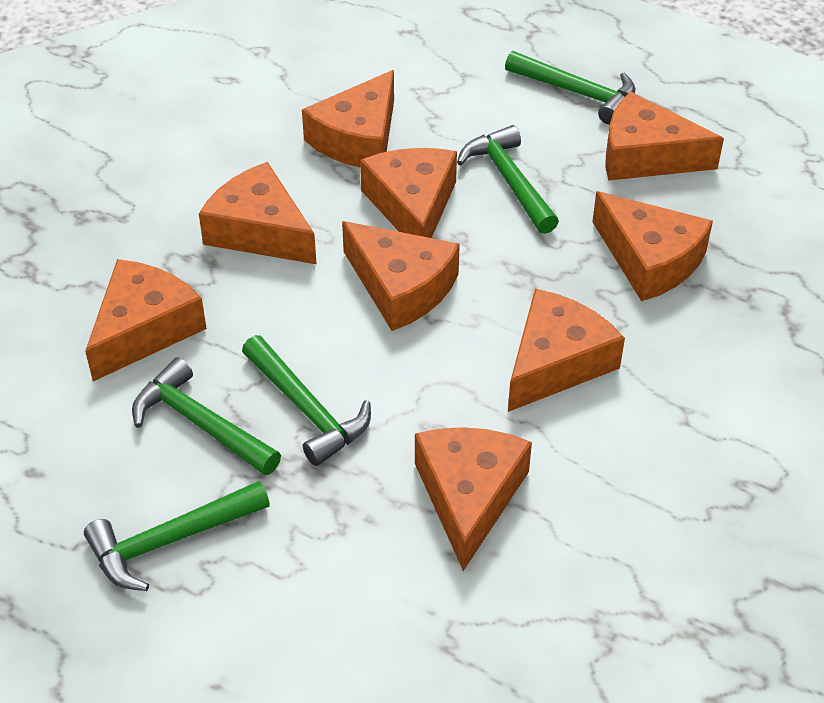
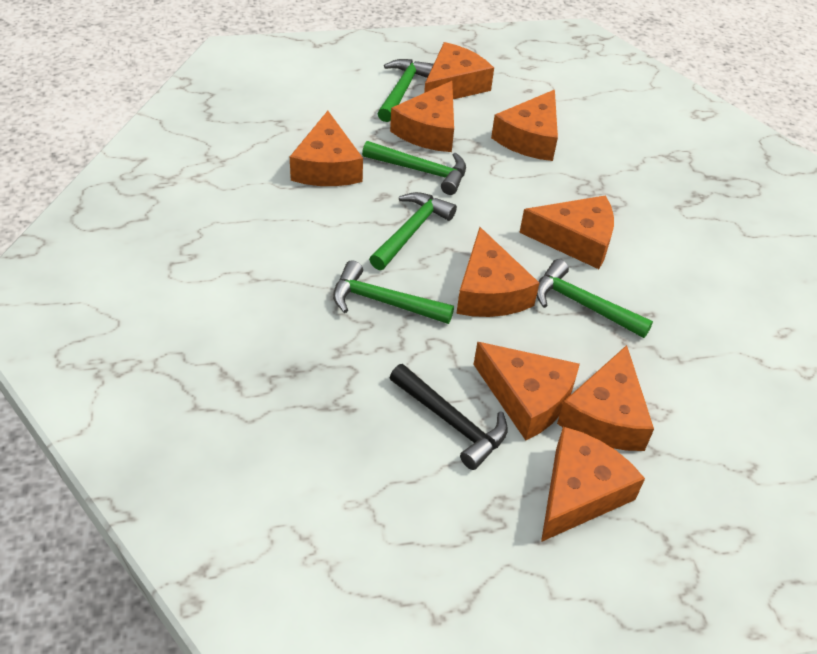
black hammer: 0 -> 1

